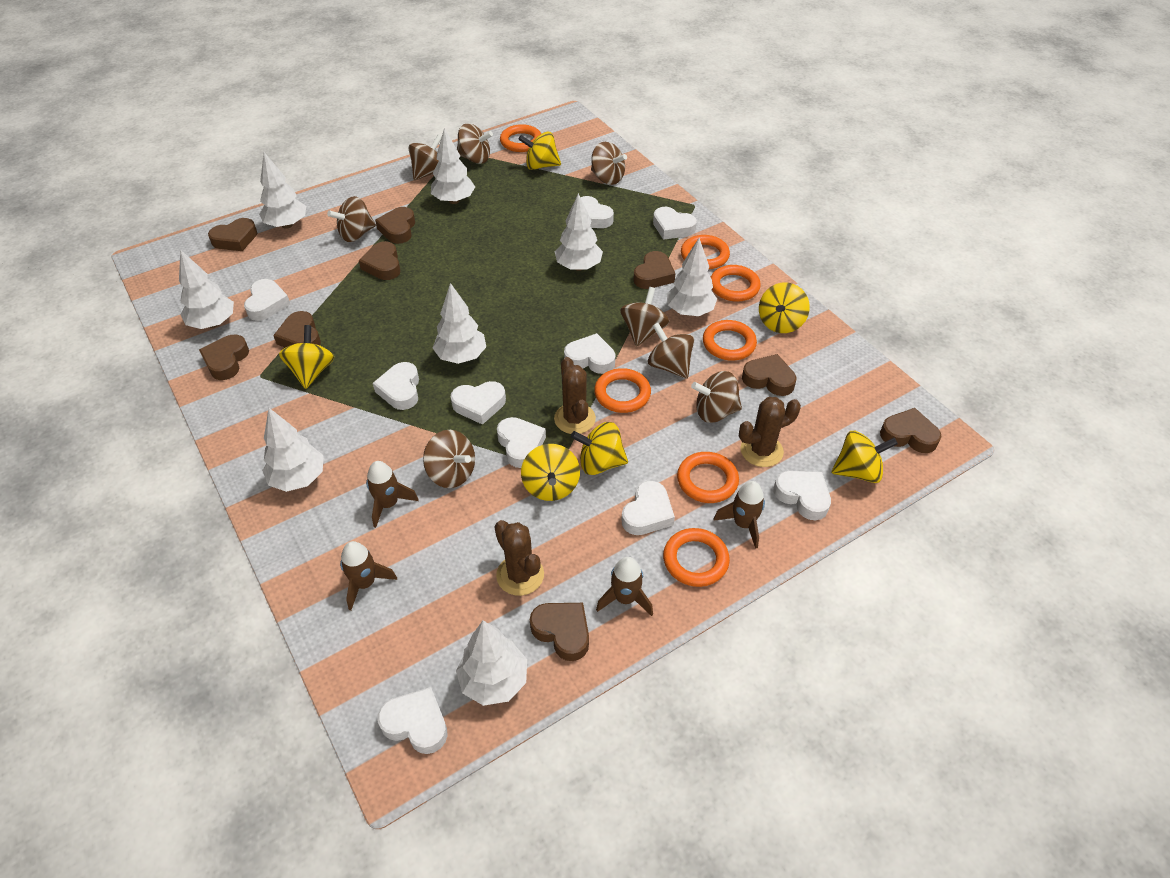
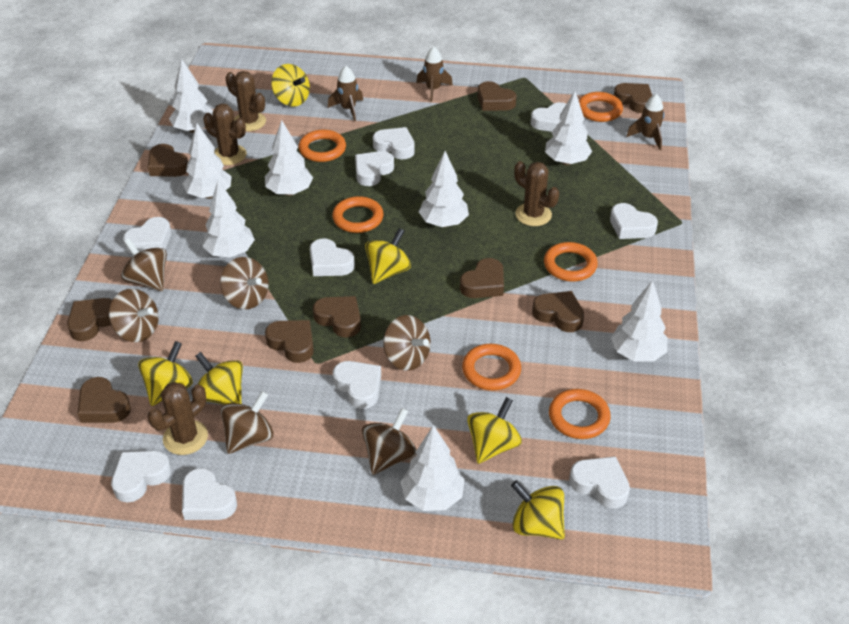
brown cactus: 3 -> 4
brown rocket: 4 -> 3
brown spinning top: 8 -> 6
orange ring: 7 -> 6

